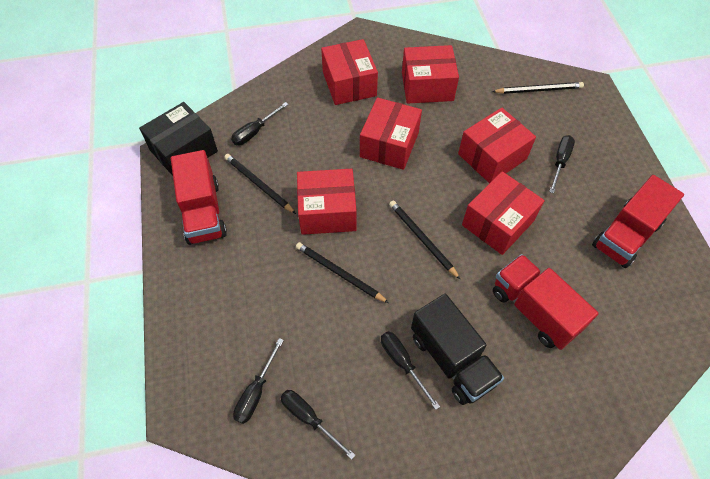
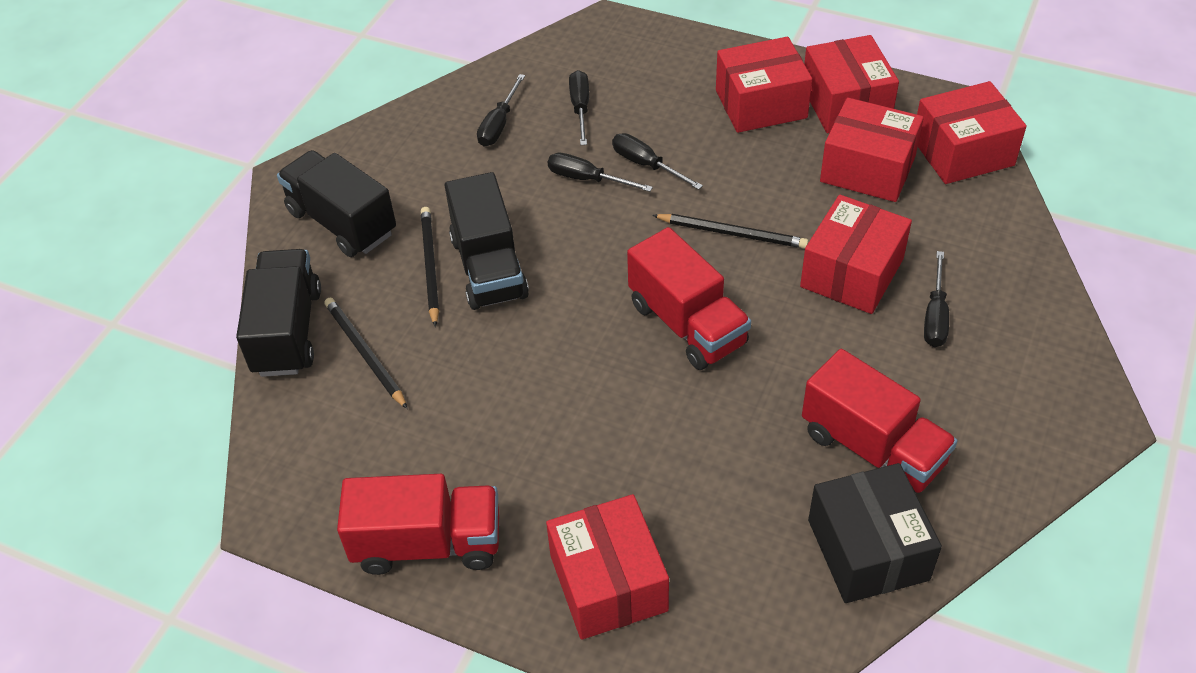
black pencil: 4 -> 3
black truck: 1 -> 3

